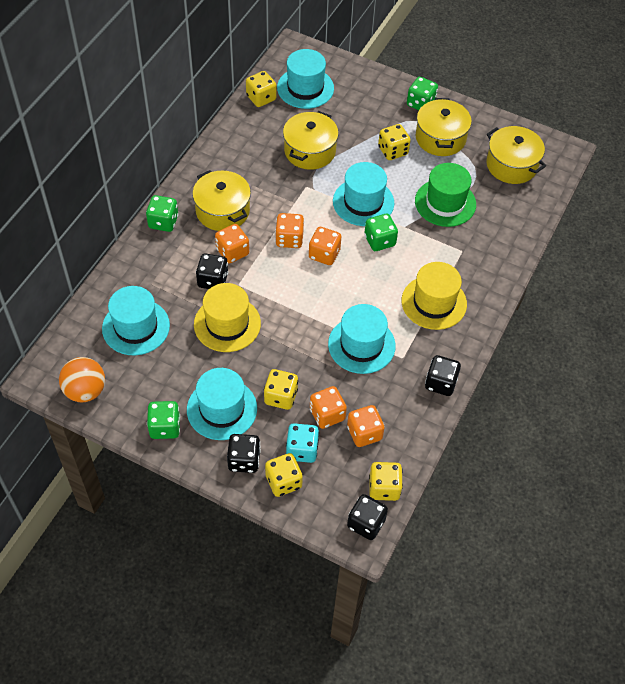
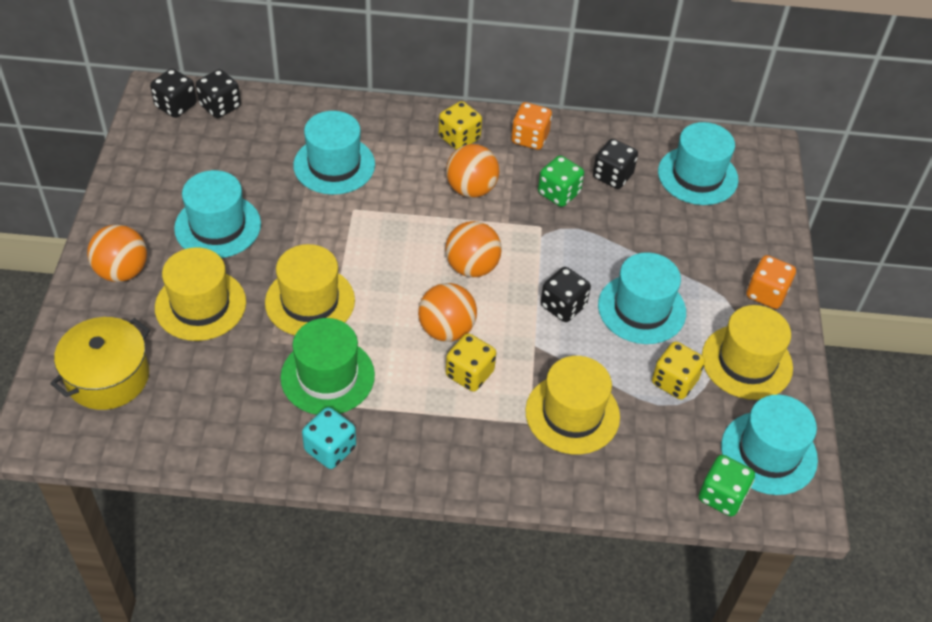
green dice: 4 -> 2
orange ball: 1 -> 4
orange dice: 5 -> 2
yellow dice: 5 -> 3
yellow hat: 2 -> 4
yellow pot: 4 -> 1

